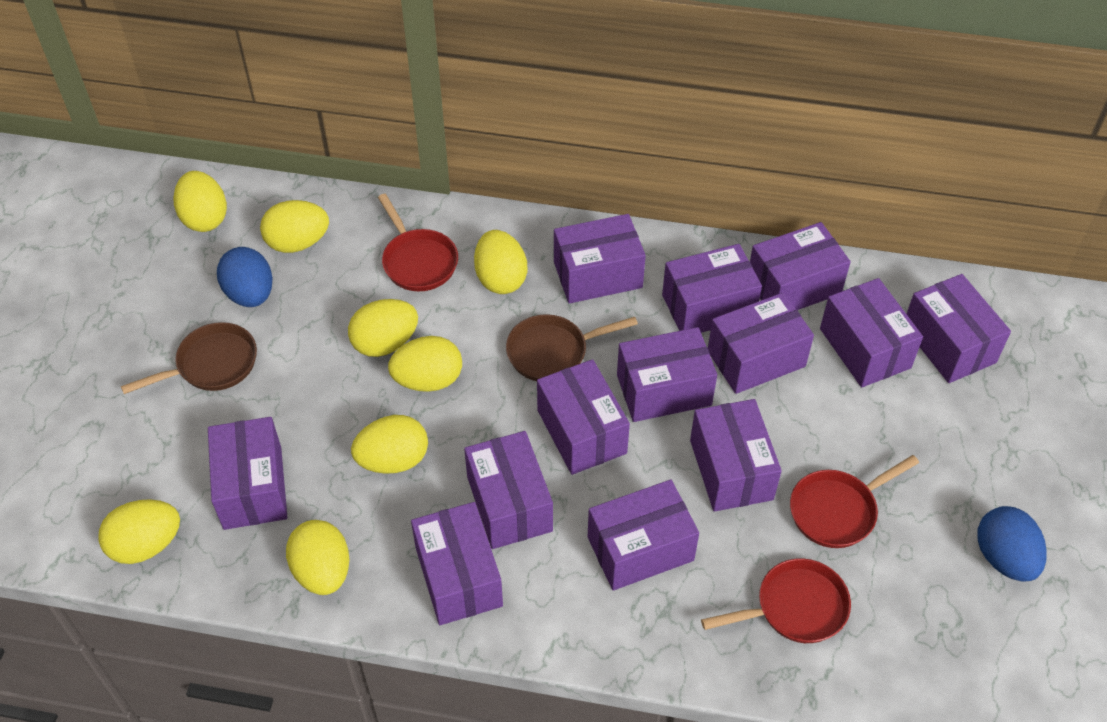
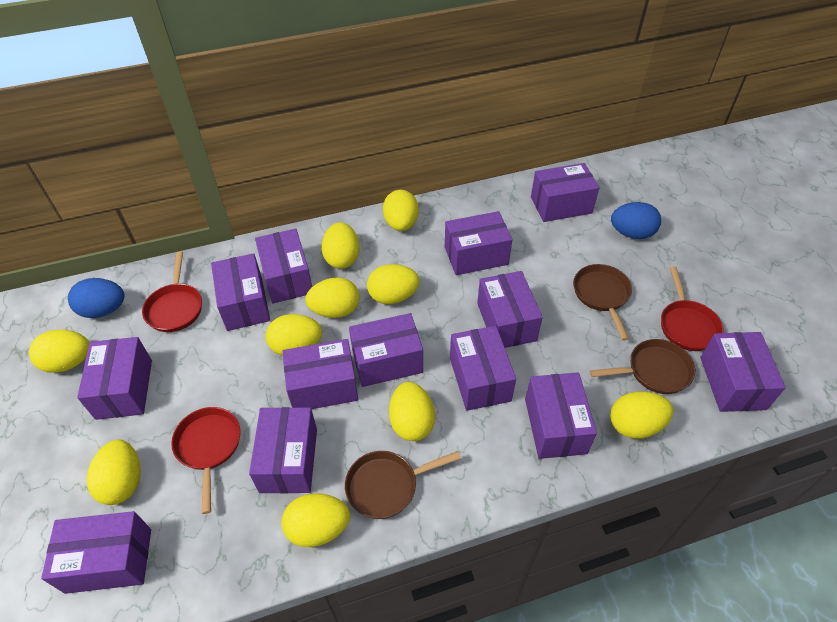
brown pan: 2 -> 3
yellow egg: 8 -> 10

